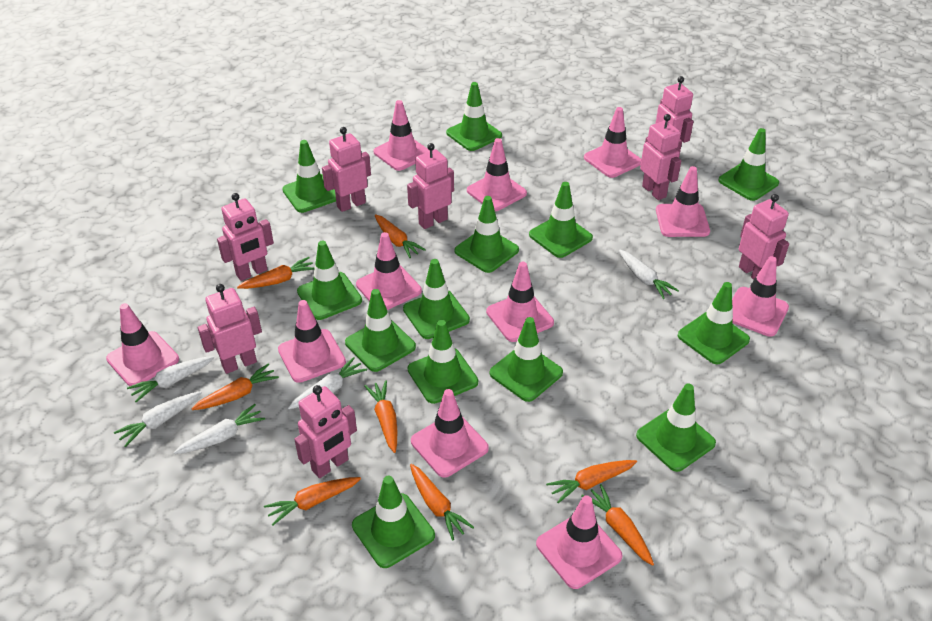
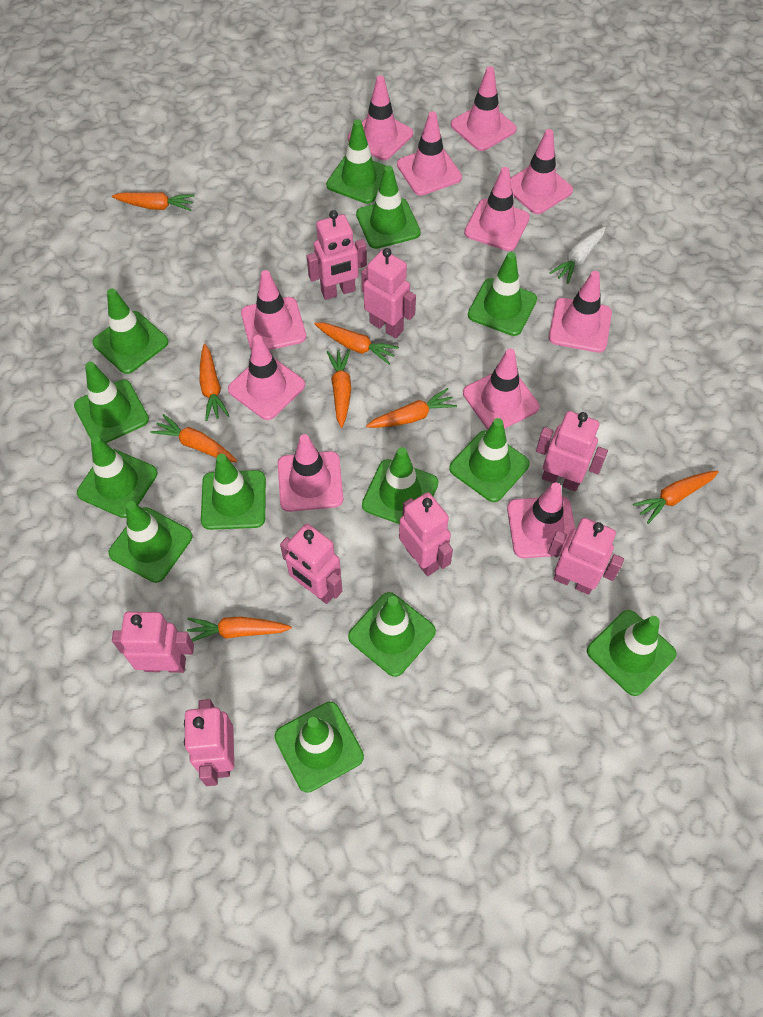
white carrot: 5 -> 1

